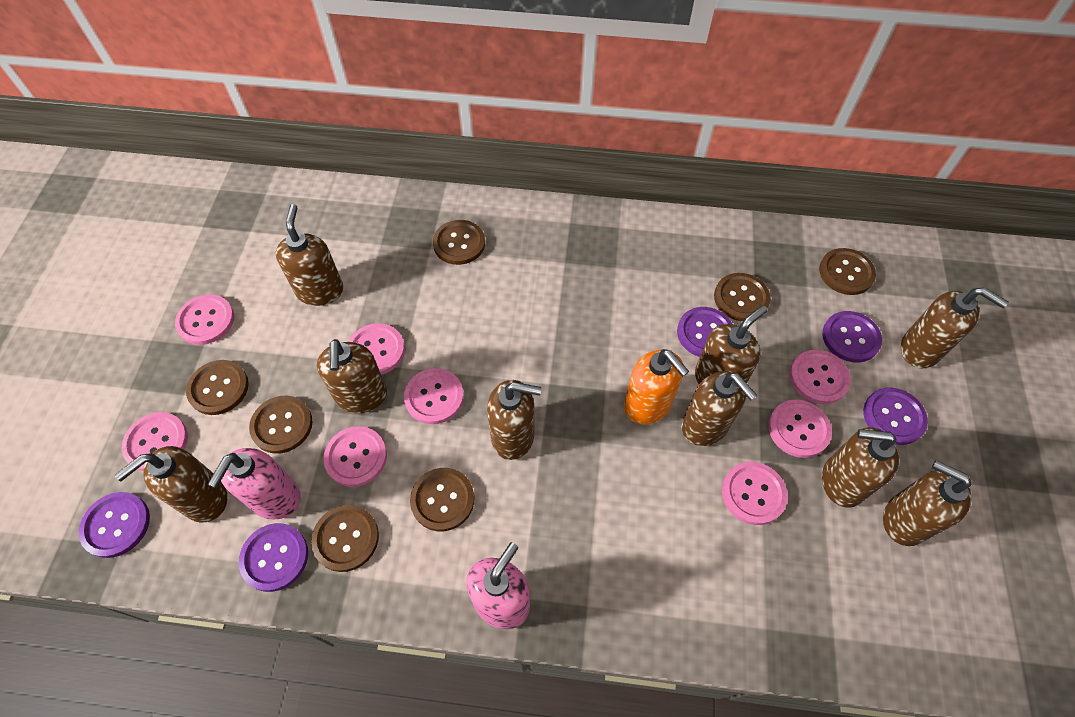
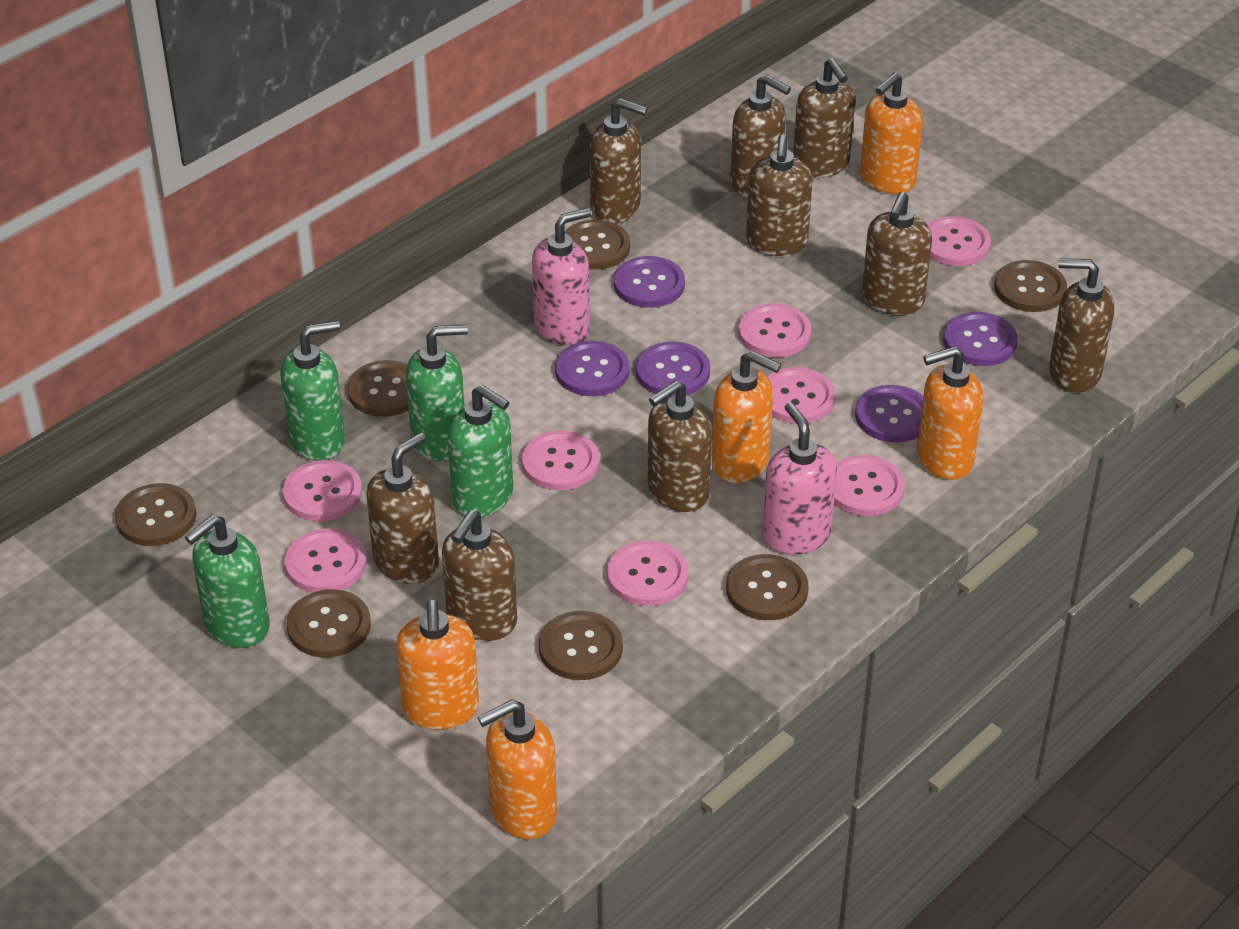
green soap dispenser: 0 -> 4
orange soap dispenser: 1 -> 5

